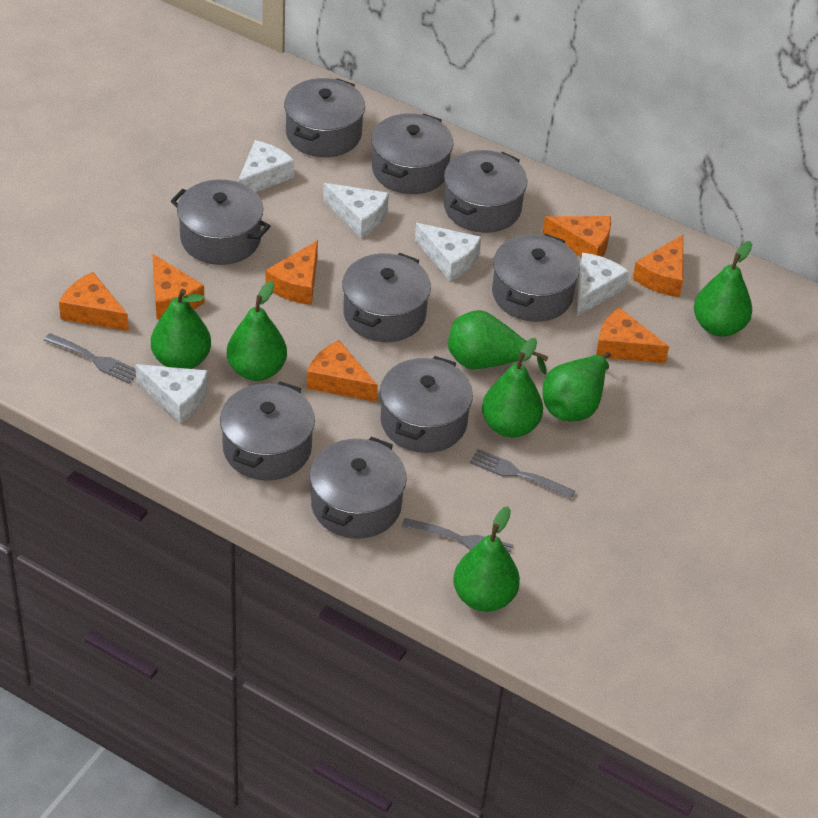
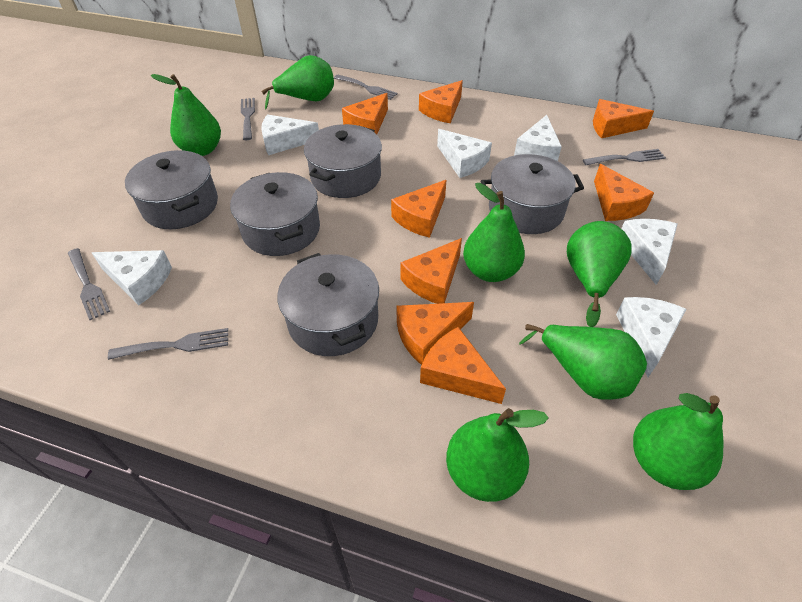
grey fork: 3 -> 5
grey pot: 9 -> 5
orange cheese: 7 -> 8
white cheese: 5 -> 6

